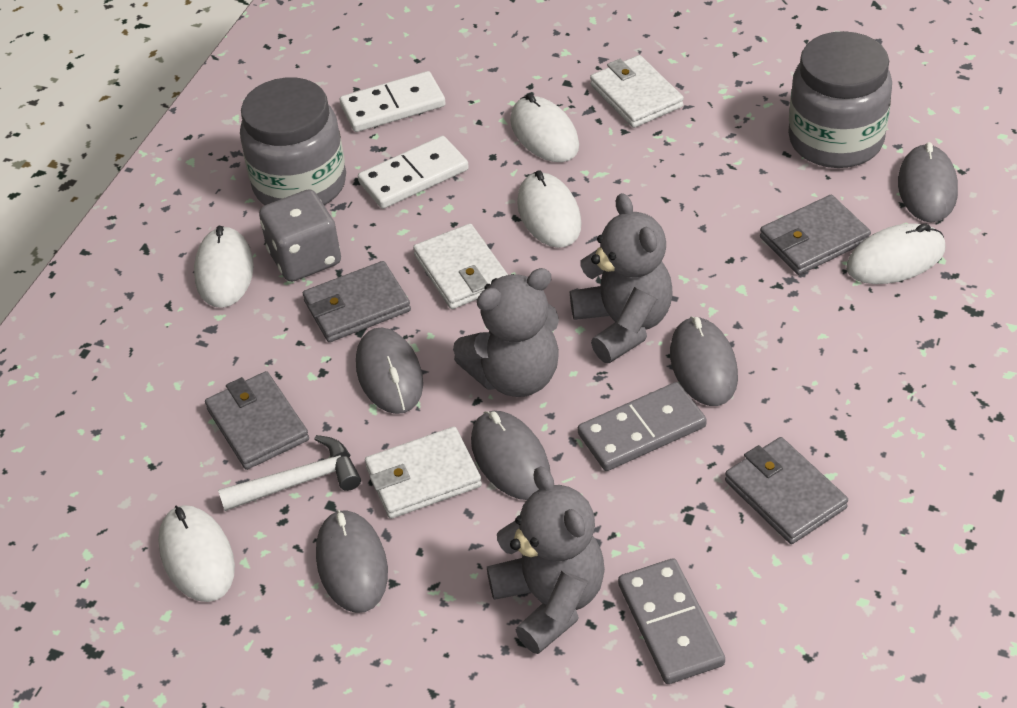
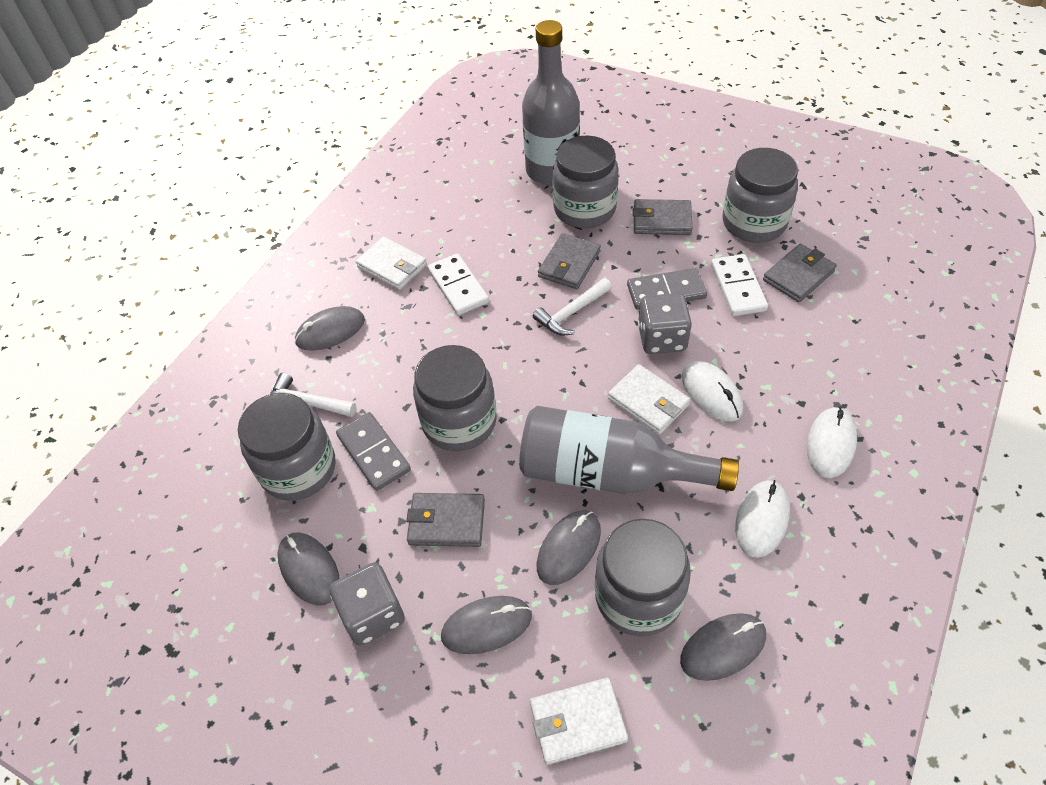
grey bottle: 0 -> 2
grey dice: 1 -> 2
grey jar: 2 -> 5
grey teddy bear: 3 -> 0
white hammer: 1 -> 2
white mouse: 5 -> 3

